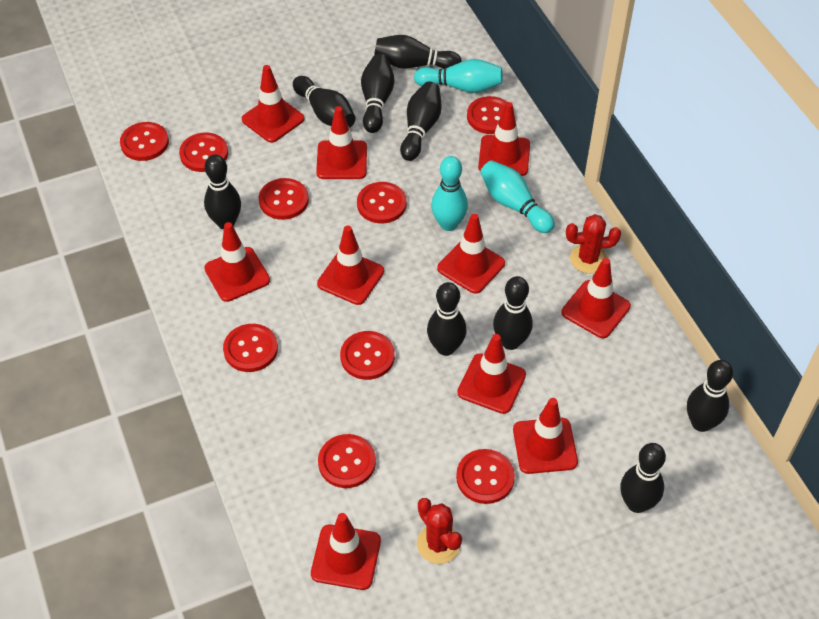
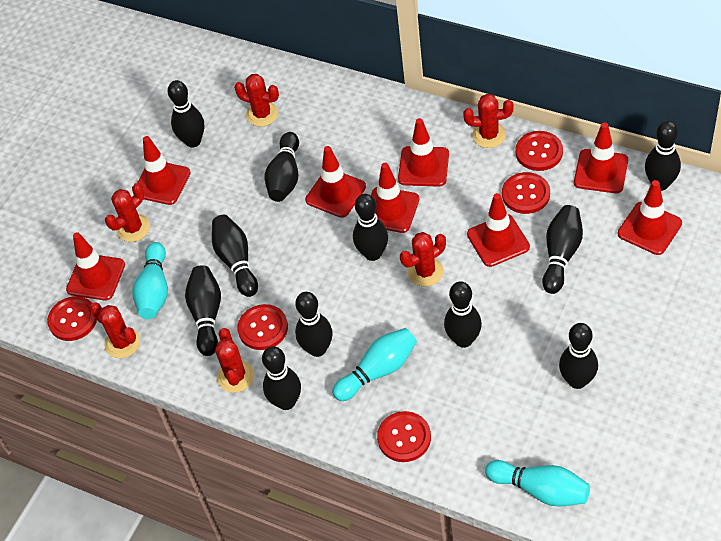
black bowling pin: 9 -> 11
red button: 9 -> 5
red cactus: 2 -> 6
red traffic cone: 10 -> 8

